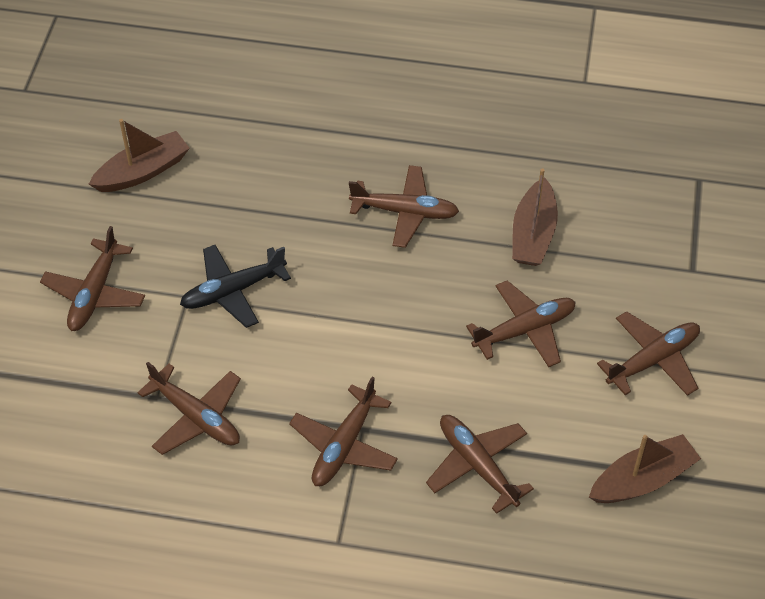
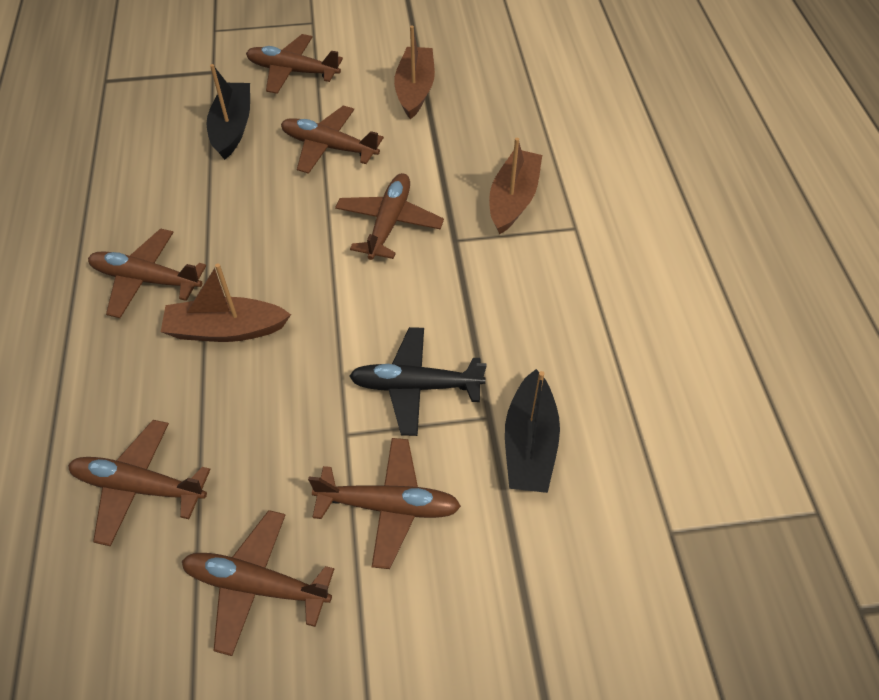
black boat: 0 -> 2

